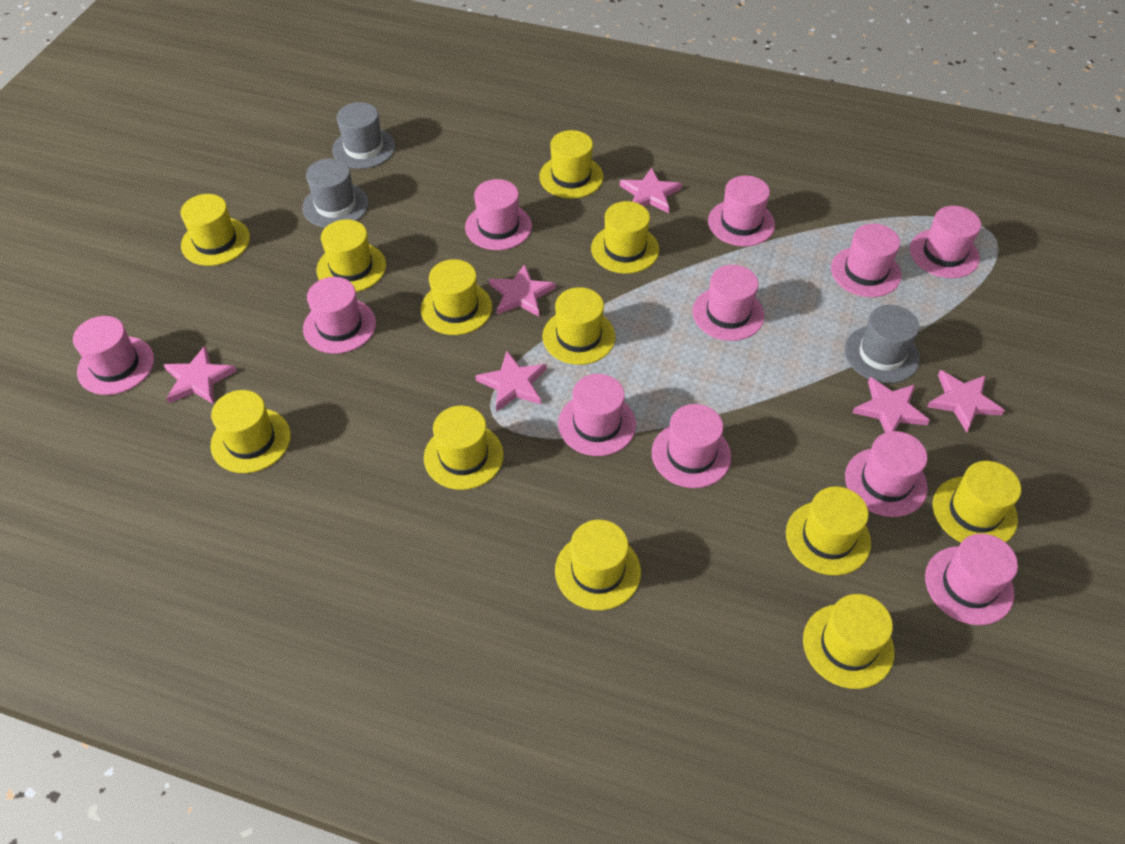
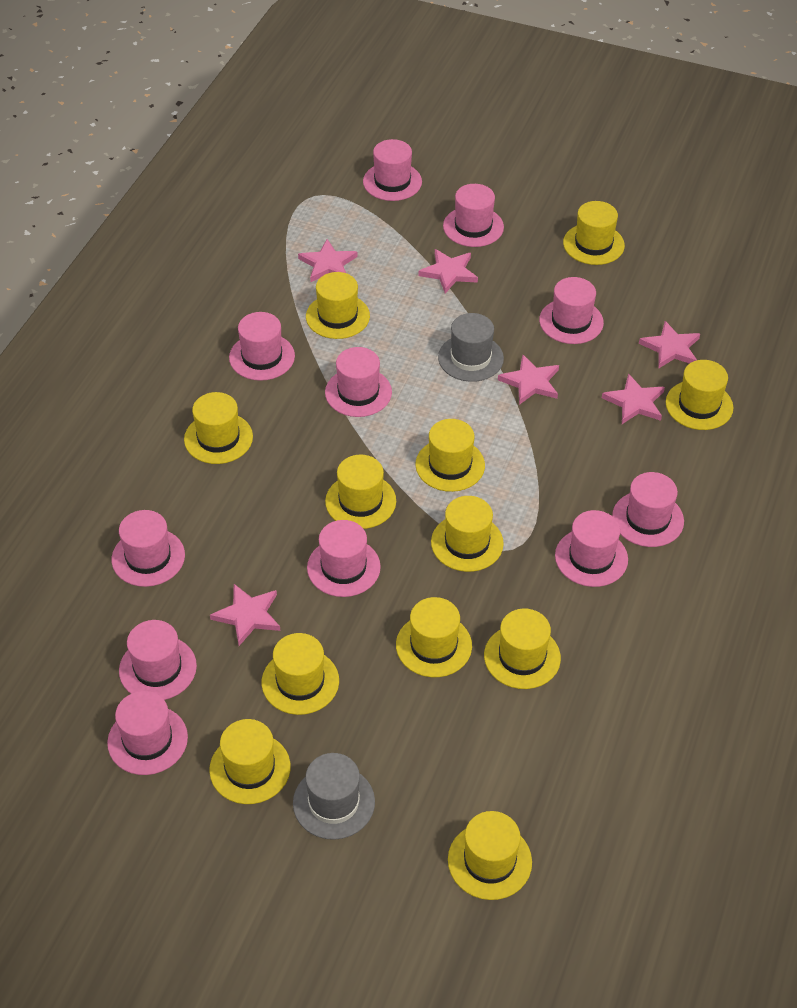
grey hat: 3 -> 2

